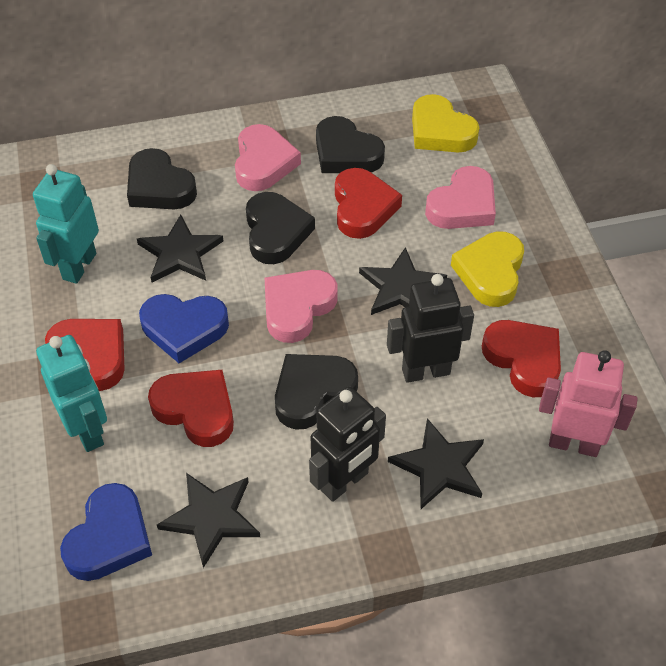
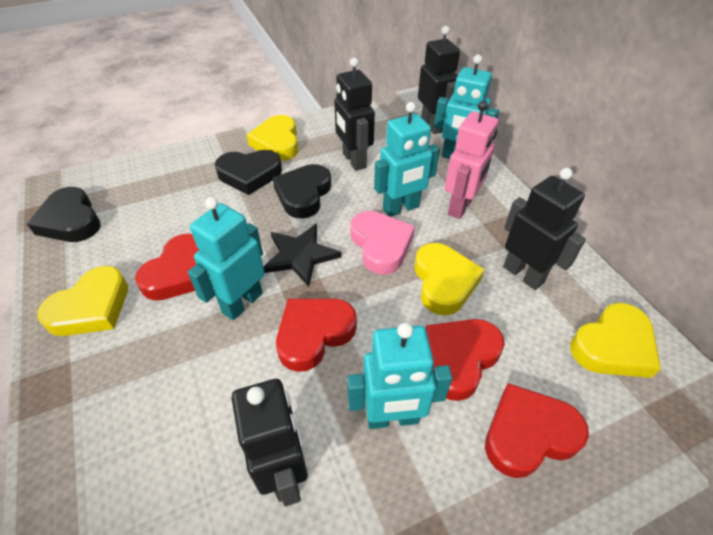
black heart: 4 -> 3
black robot: 2 -> 4
black star: 4 -> 1
blue heart: 2 -> 0
pink heart: 3 -> 1
turquoise robot: 2 -> 4
yellow heart: 2 -> 4

